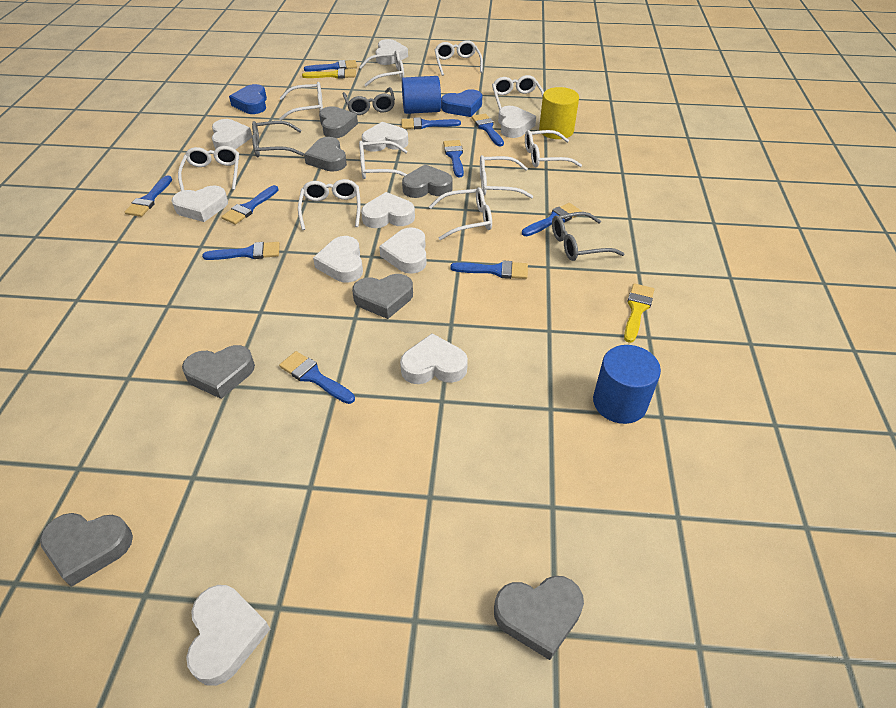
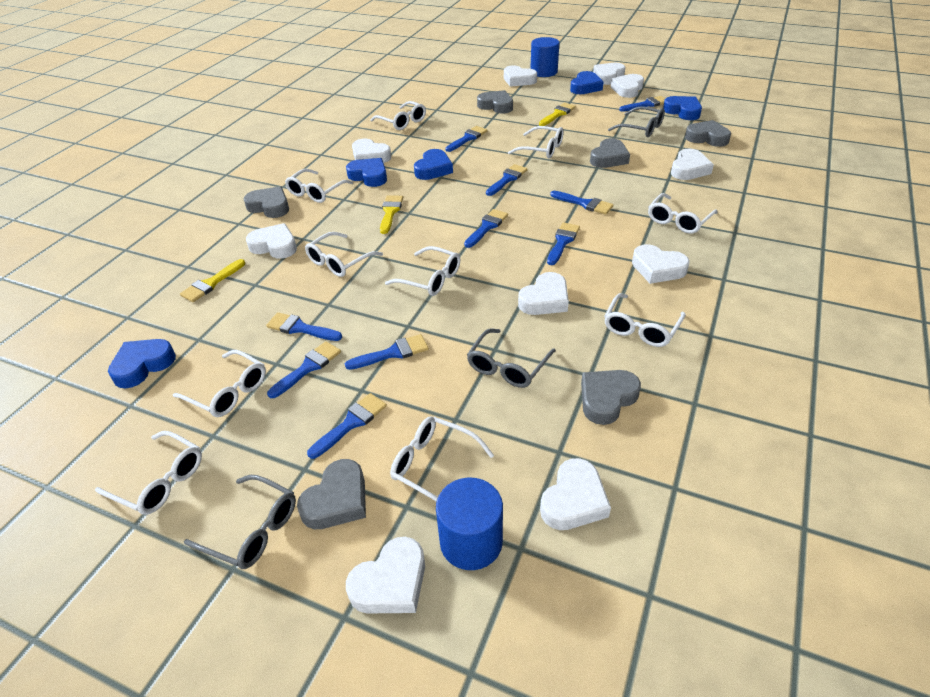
blue heart: 2 -> 5
grey heart: 7 -> 6
yellow brush: 2 -> 3
yellow cylinder: 1 -> 0

